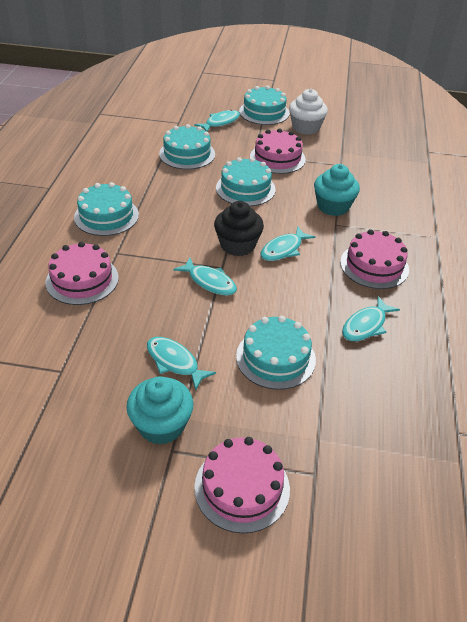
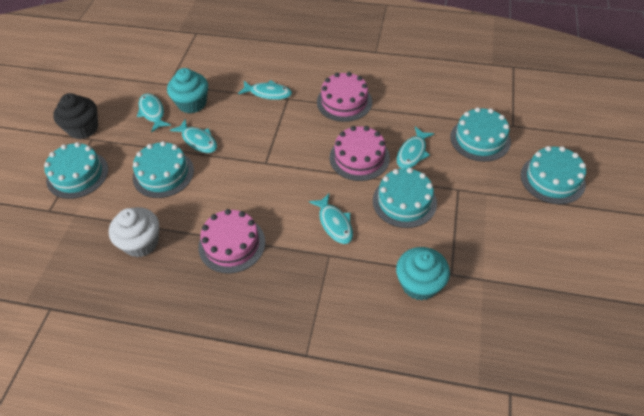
pink cake: 4 -> 3

